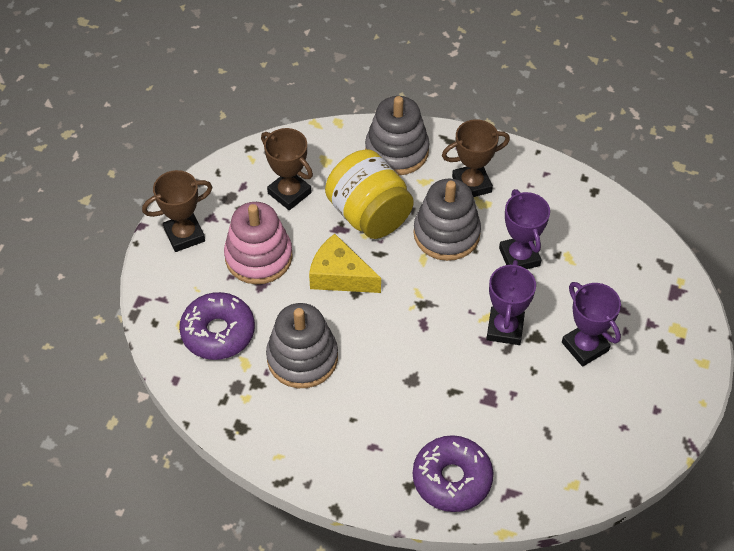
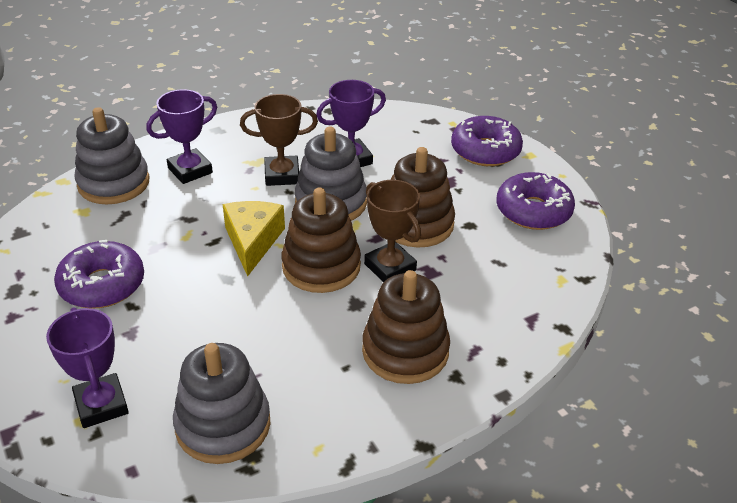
brown stacking toy: 0 -> 3
brown trophy: 3 -> 2
pink stacking toy: 1 -> 0
purple donut: 2 -> 3
yellow jar: 1 -> 0

